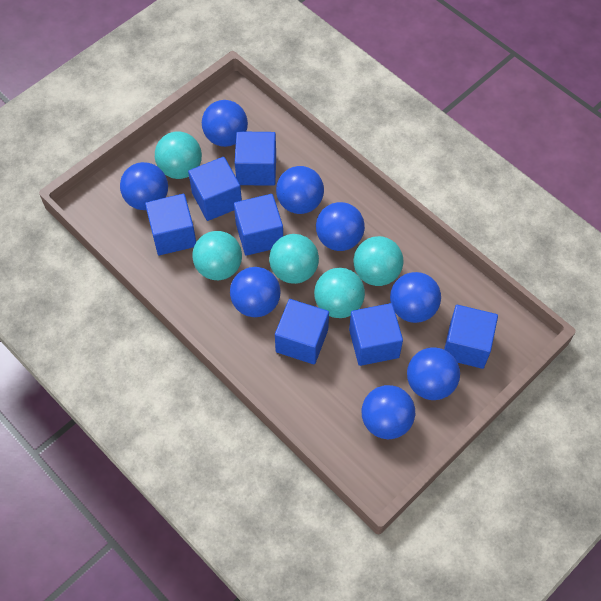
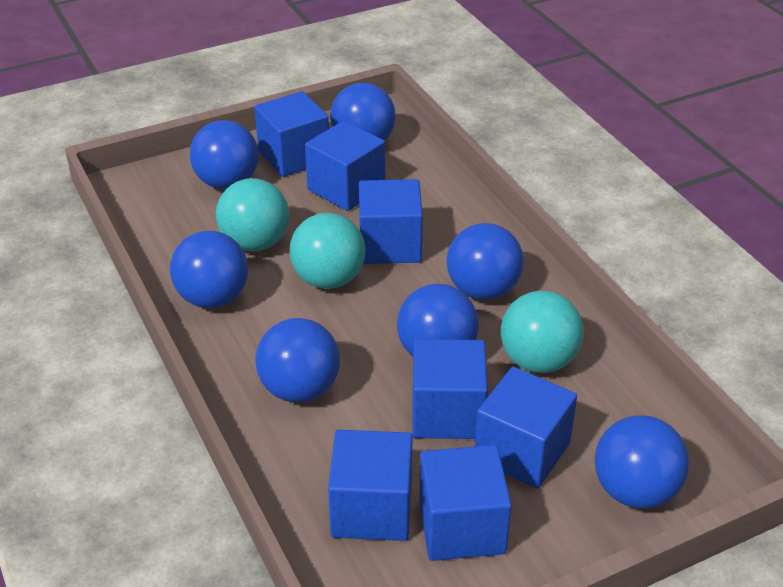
blue ball: 8 -> 7
turquoise ball: 5 -> 3

